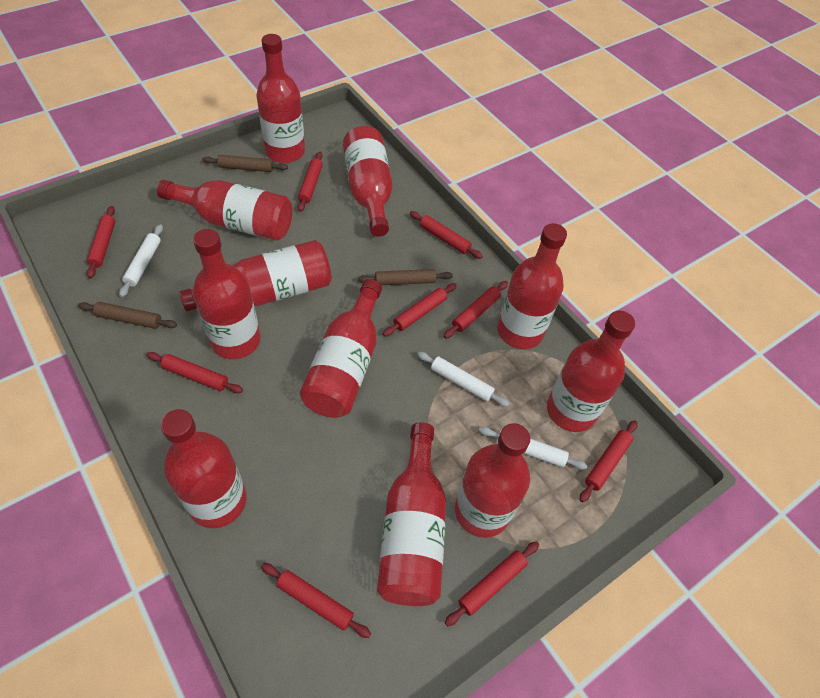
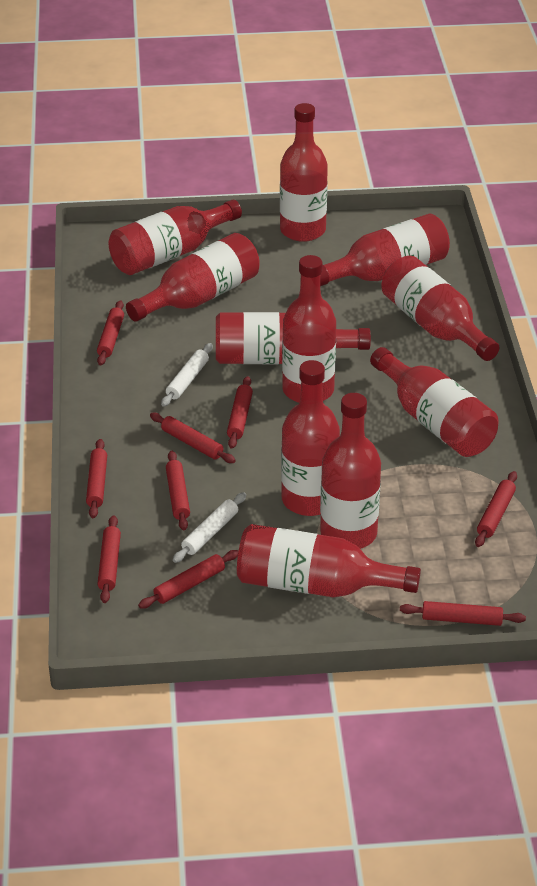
brown rolling pin: 3 -> 0
white rolling pin: 3 -> 2

